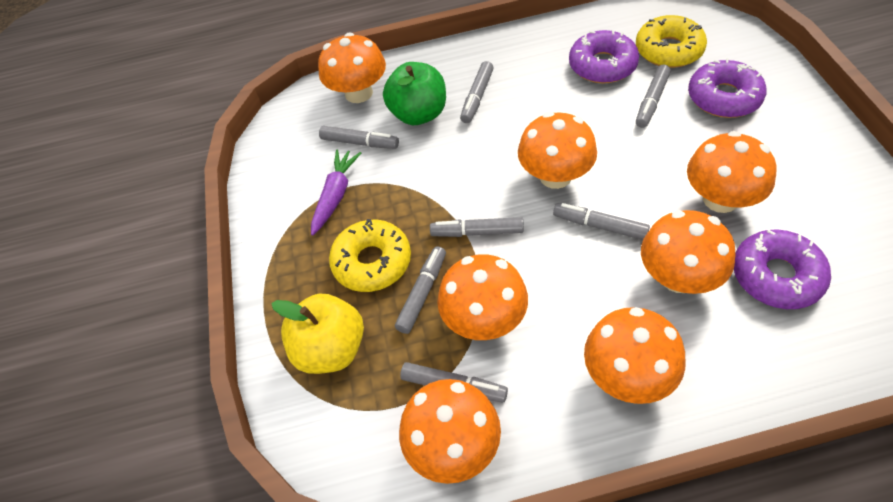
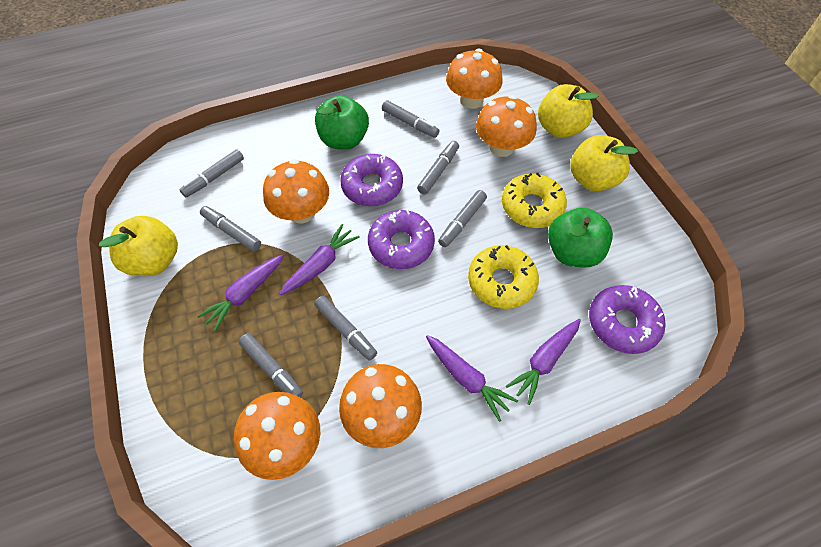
green apple: 1 -> 2
orange mushroom: 7 -> 5
purple carrot: 1 -> 4
yellow apple: 1 -> 3

